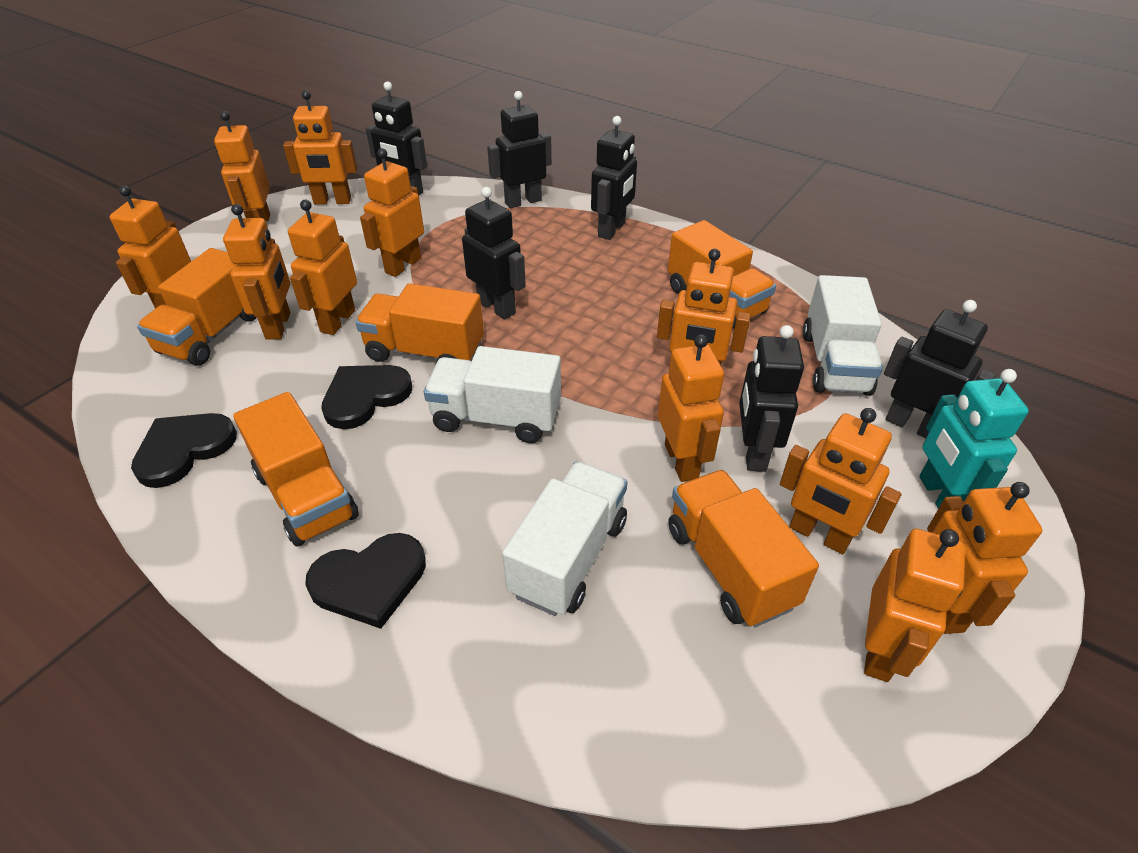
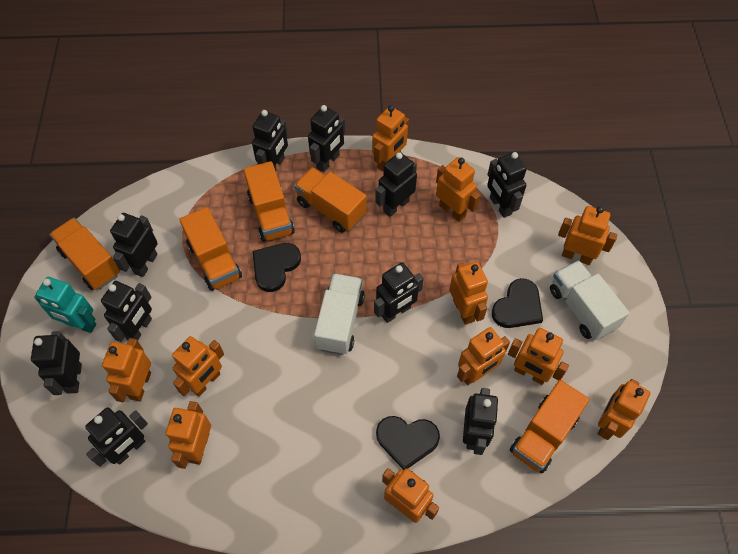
black robot: 6 -> 10
white truck: 3 -> 2

